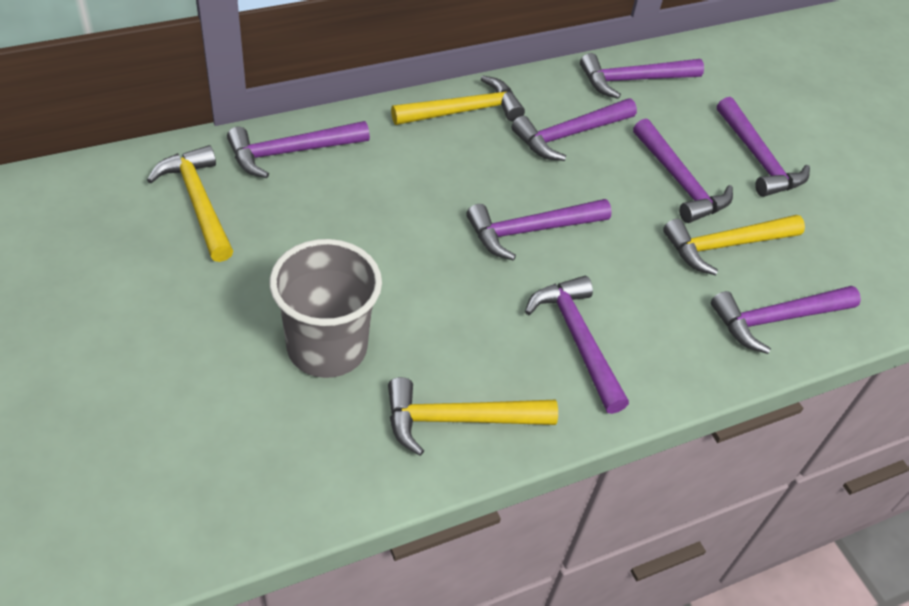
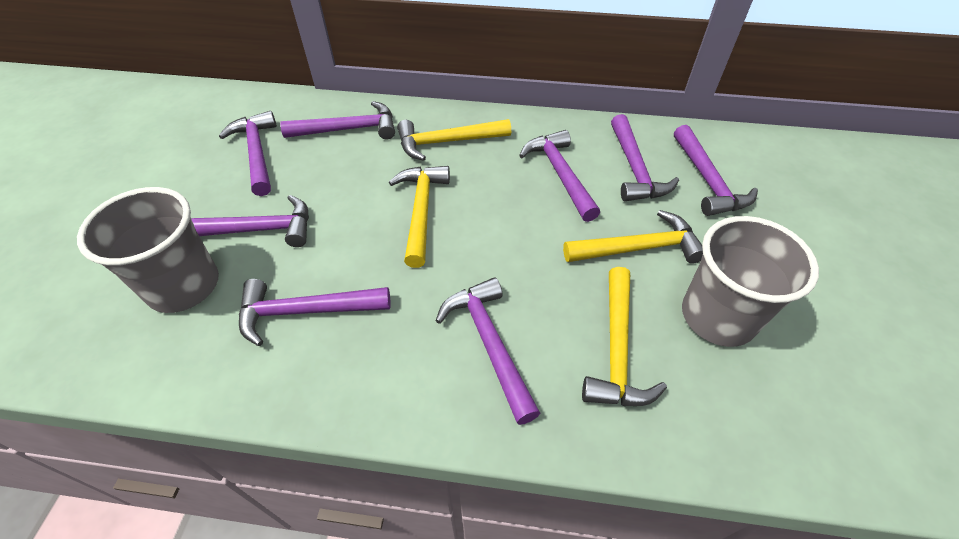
grey cup: 1 -> 2

